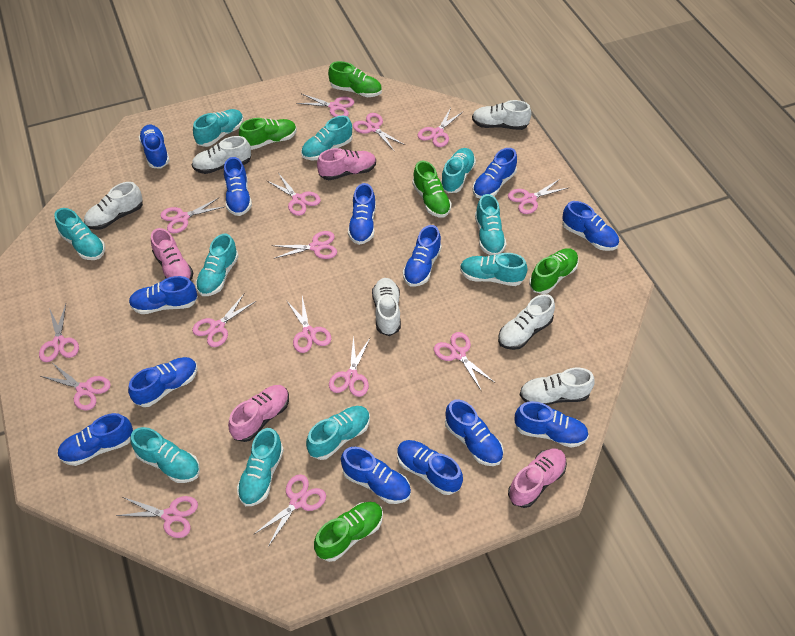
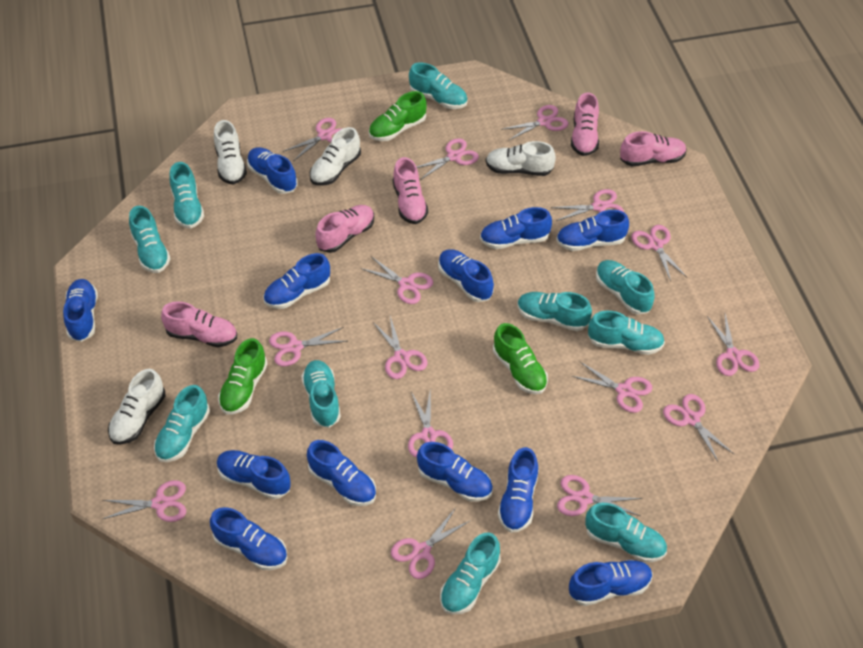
blue shoe: 13 -> 12
green shoe: 5 -> 3
pink shoe: 4 -> 5
white shoe: 6 -> 4

